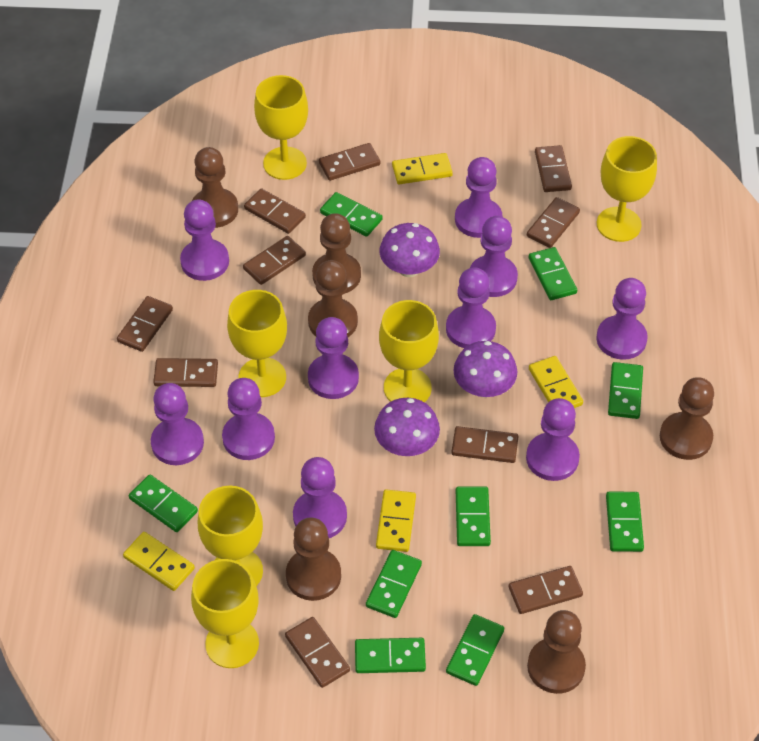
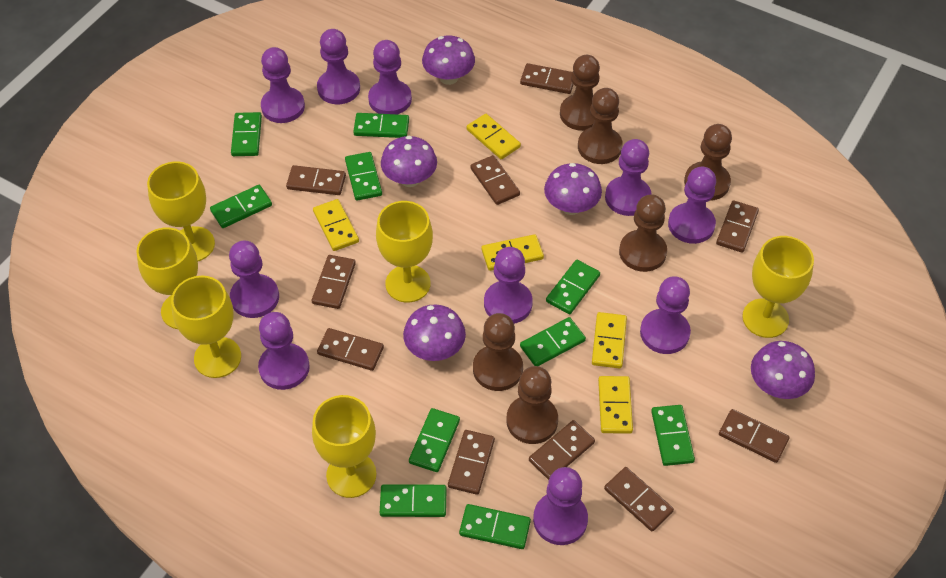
green domino: 9 -> 10
purple mushroom: 3 -> 5
yellow domino: 4 -> 5

